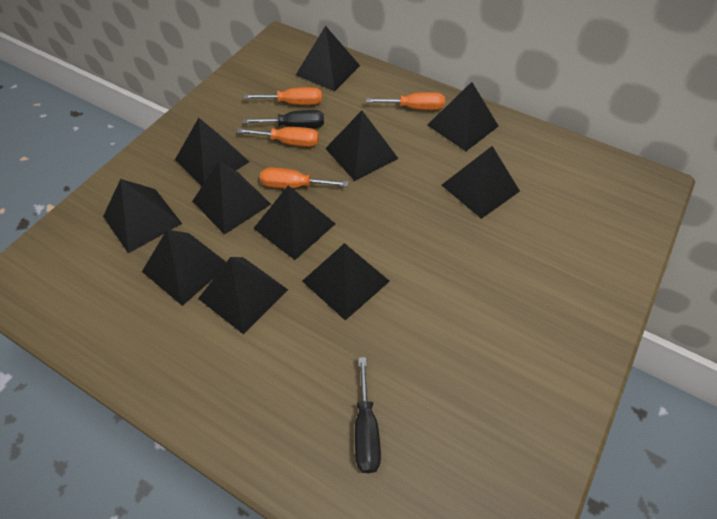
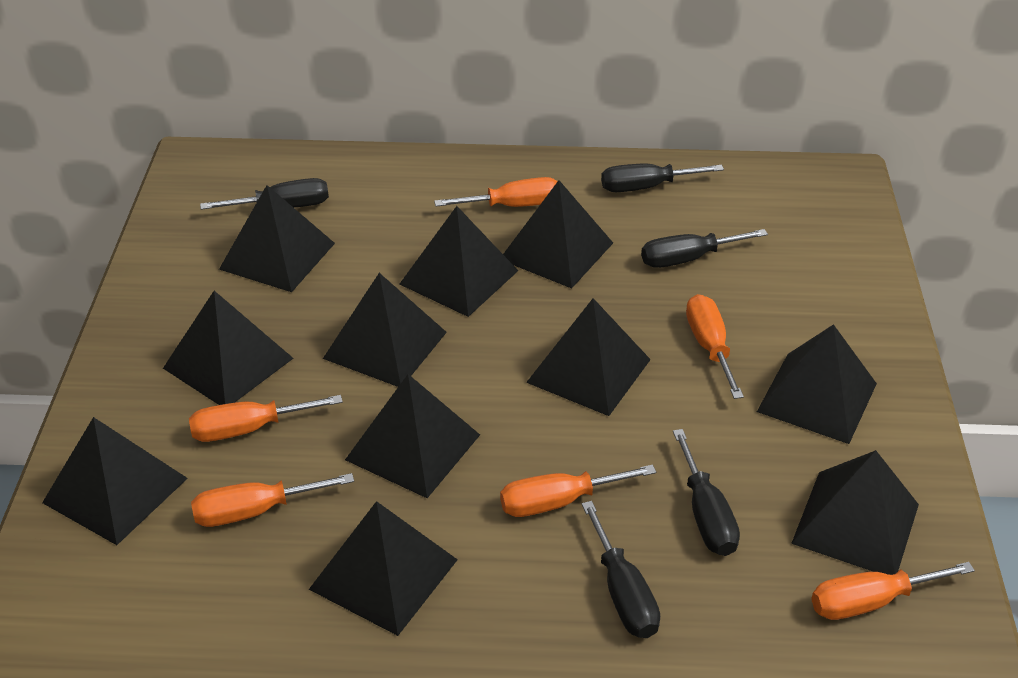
black screwdriver: 2 -> 5
orange screwdriver: 4 -> 6

